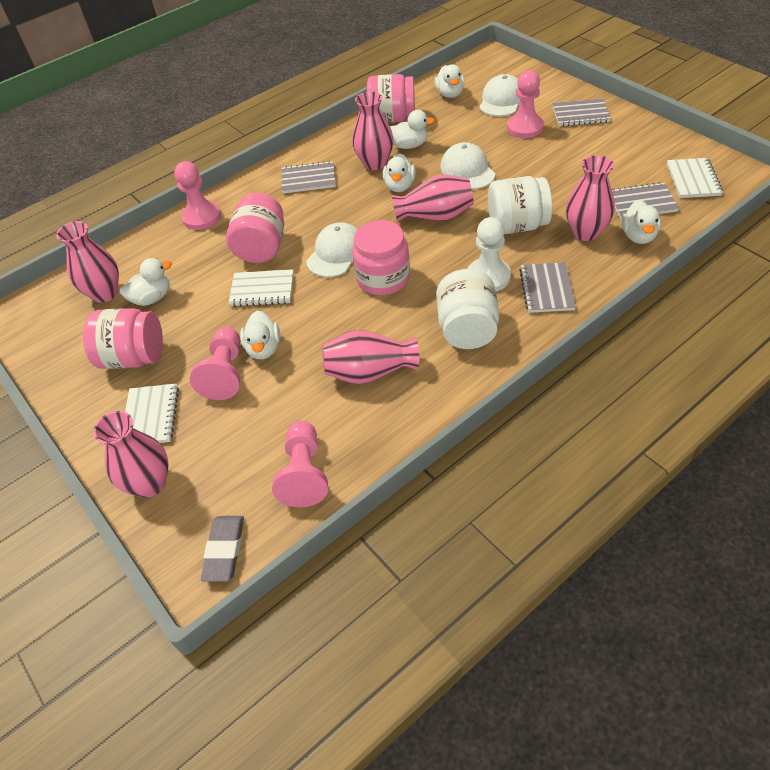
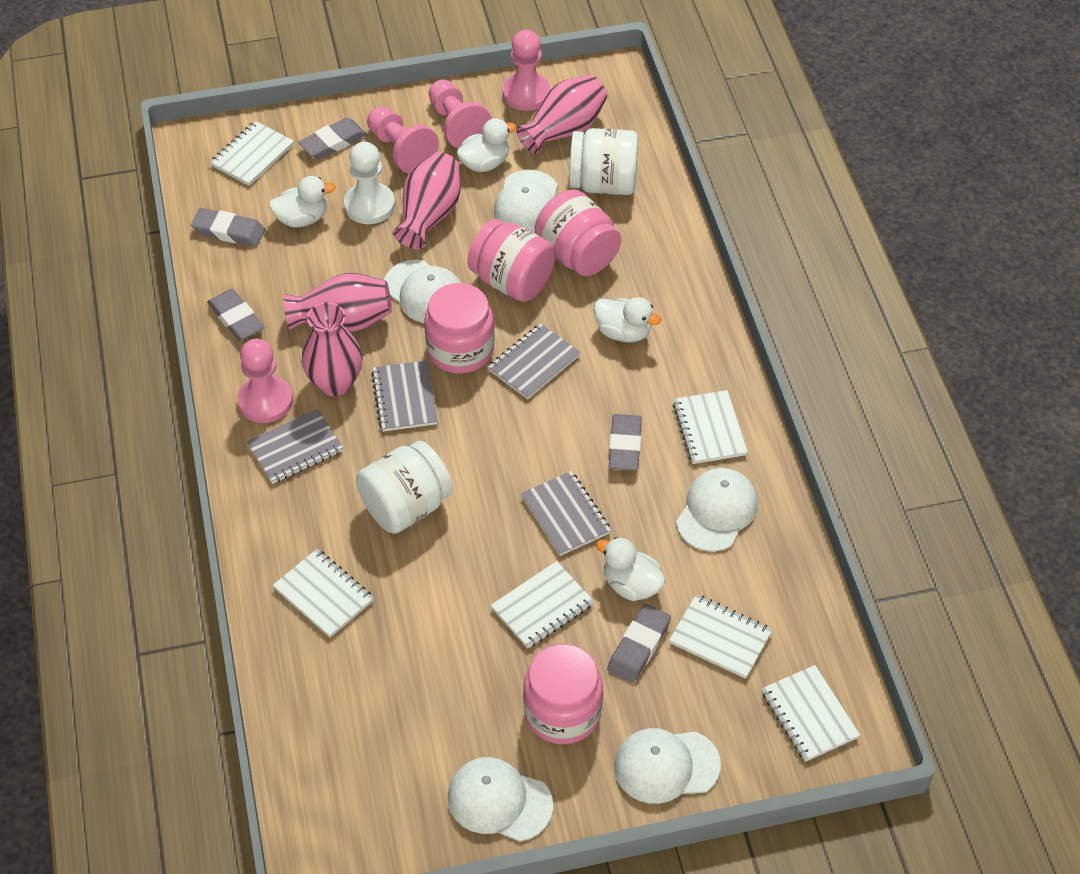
grey eraser: 1 -> 5
pink vase: 6 -> 4
white cap: 3 -> 5
white duck: 6 -> 4
white notebook: 3 -> 6

